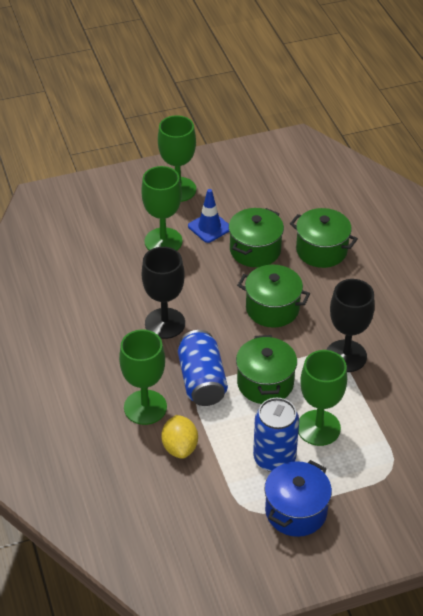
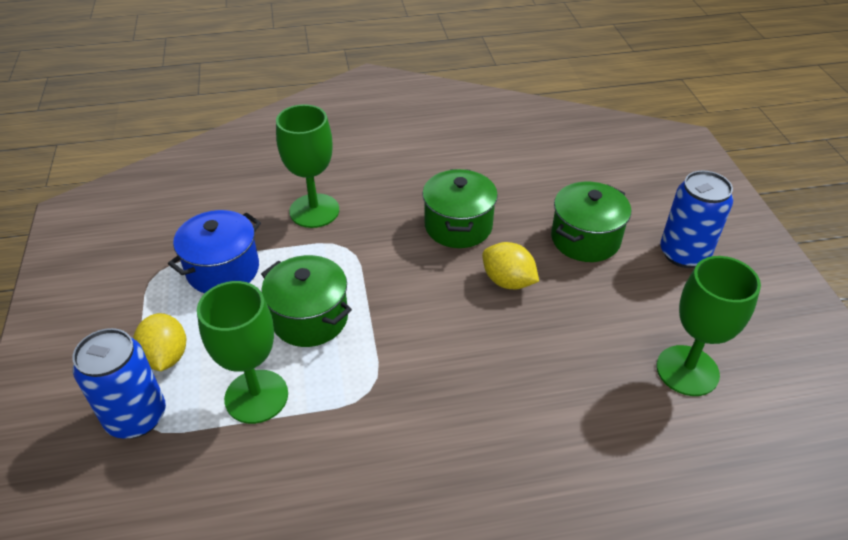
black goblet: 2 -> 0
blue traffic cone: 1 -> 0
green goblet: 4 -> 3
green pot: 4 -> 3
yellow lemon: 1 -> 2

